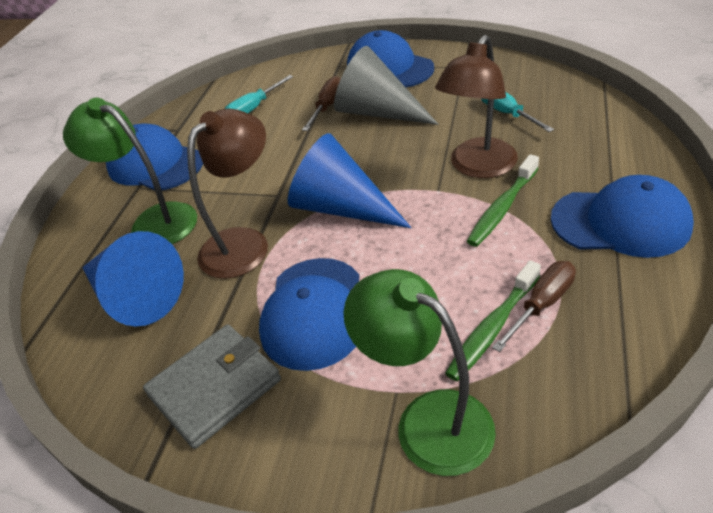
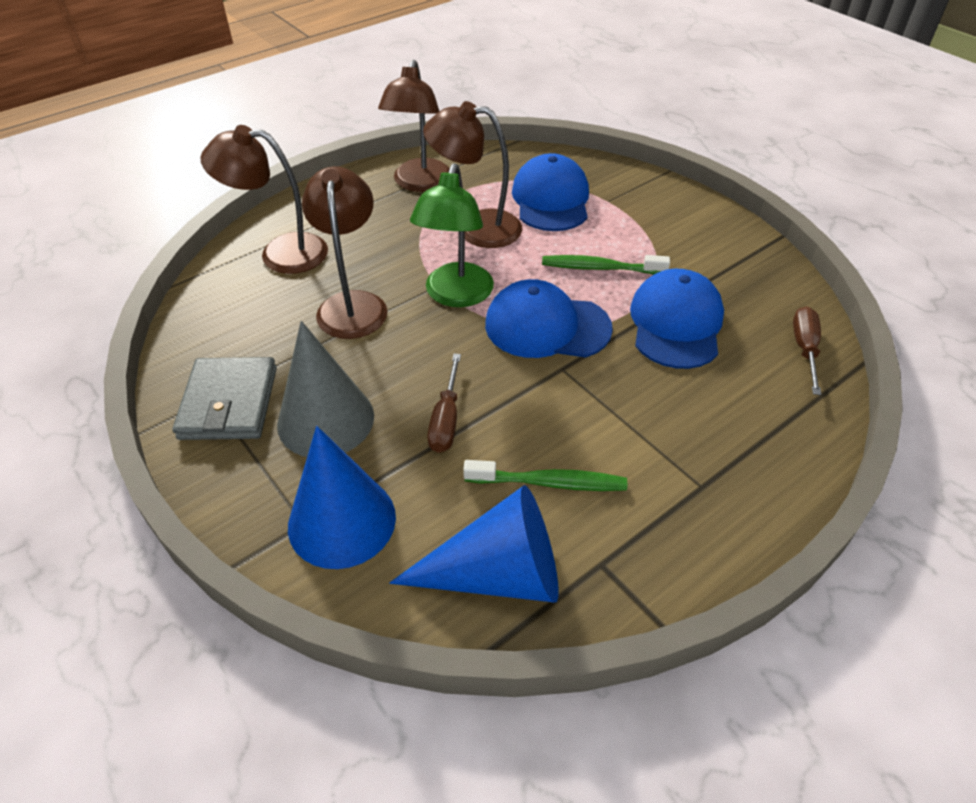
blue cap: 4 -> 3
brown lamp: 2 -> 4
green lamp: 2 -> 1
turquoise screwdriver: 2 -> 0

